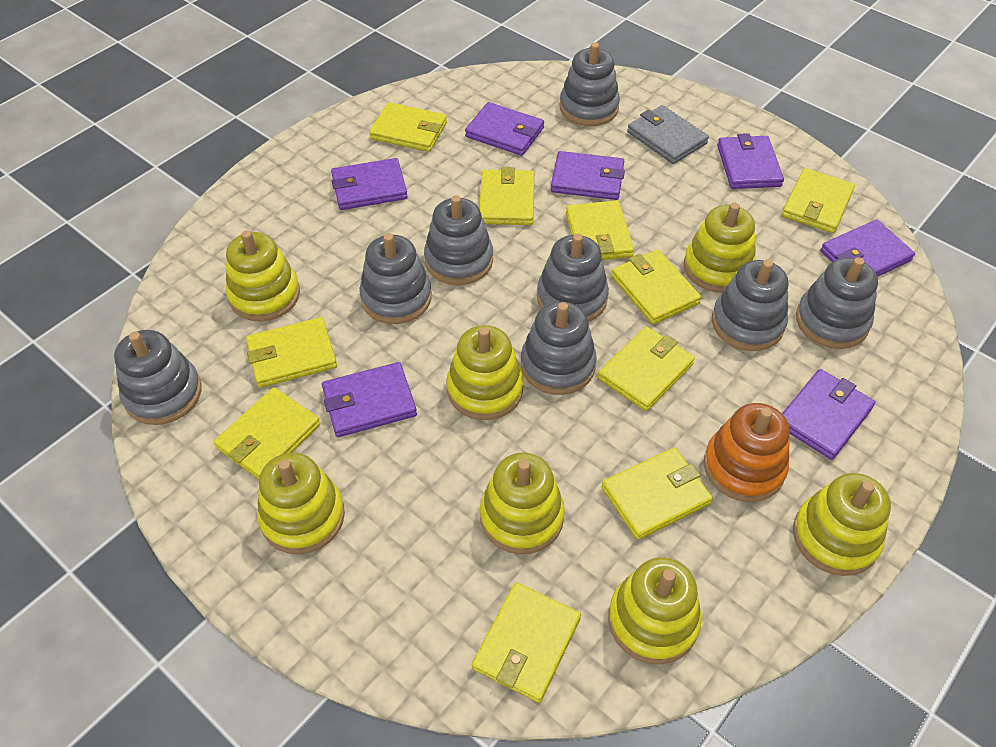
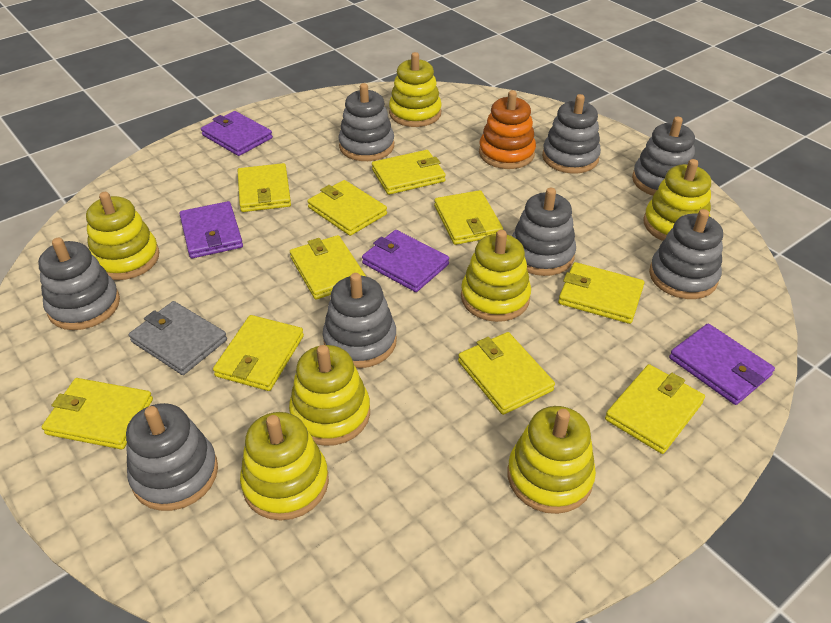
purple wallet: 7 -> 4

